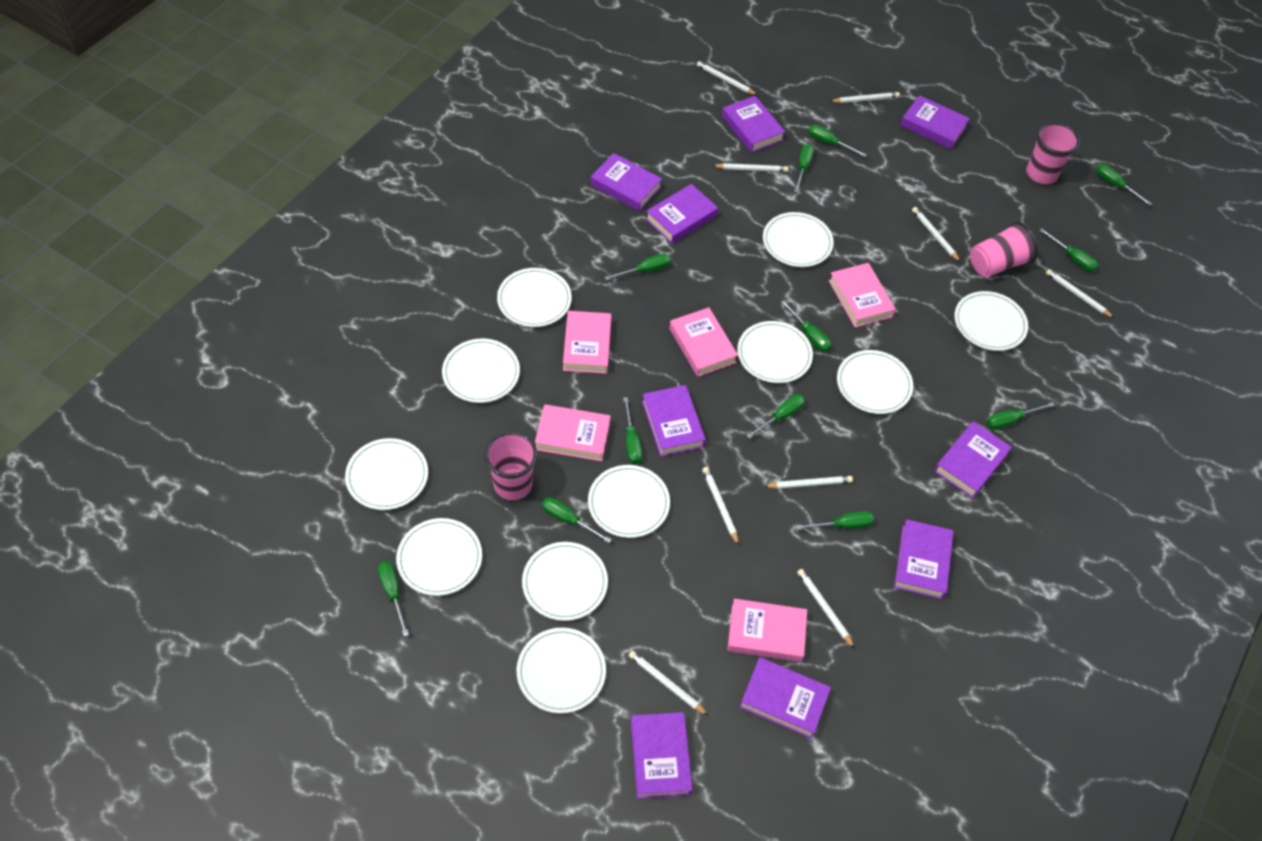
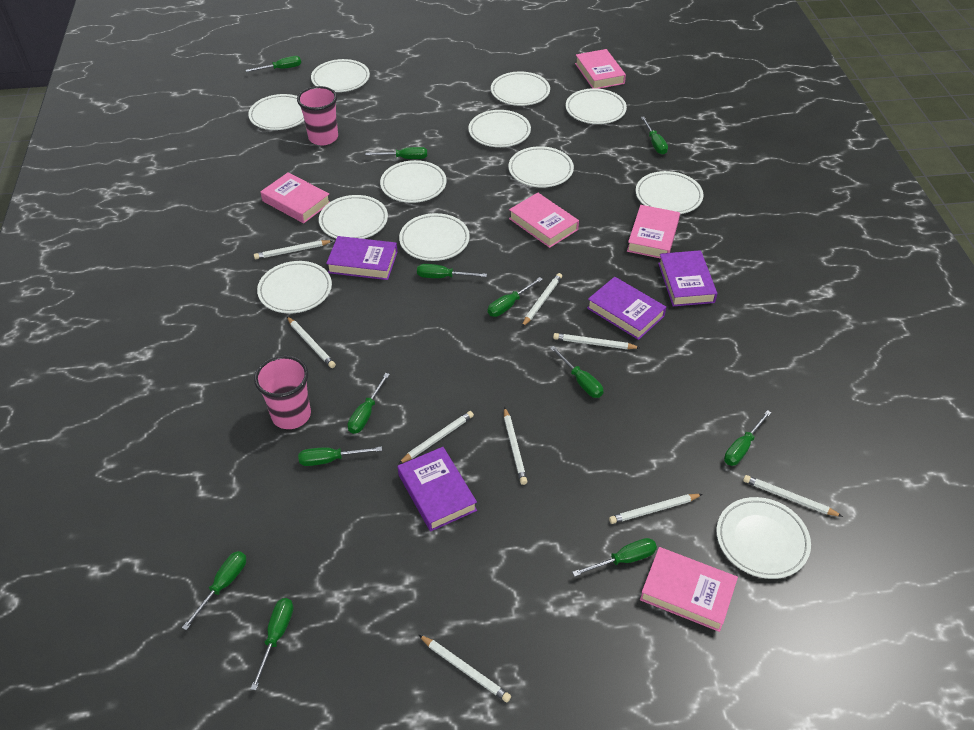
pink cup: 3 -> 2
purple book: 9 -> 4
white plate: 11 -> 12

